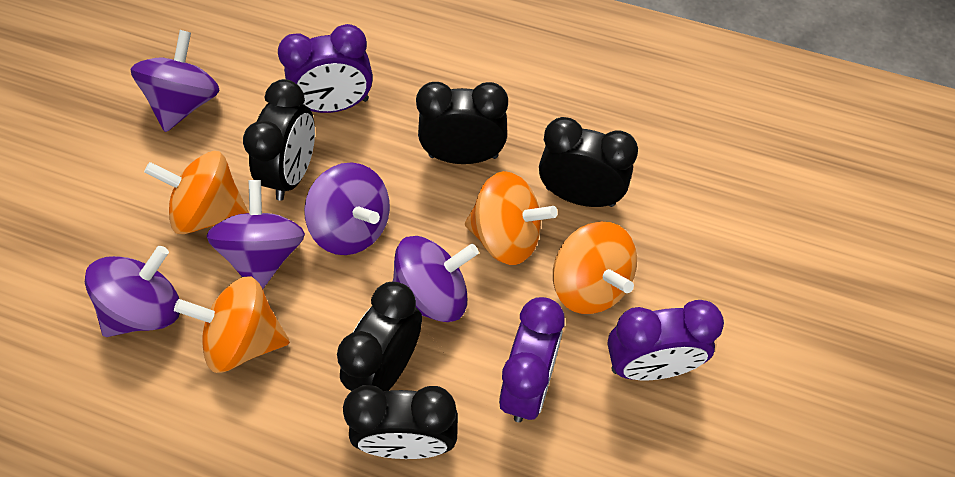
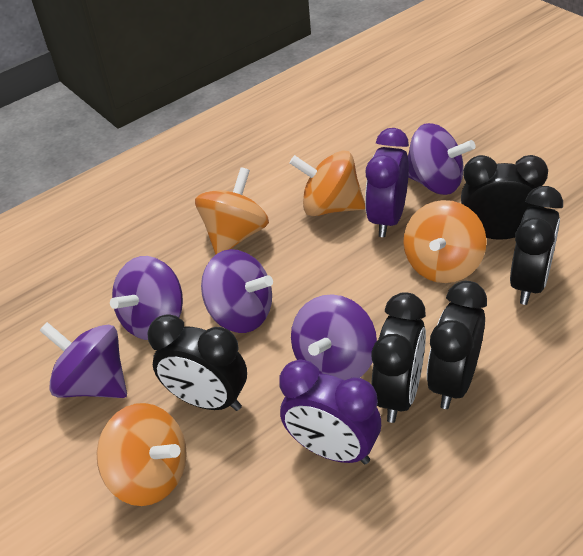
purple clock: 3 -> 2

